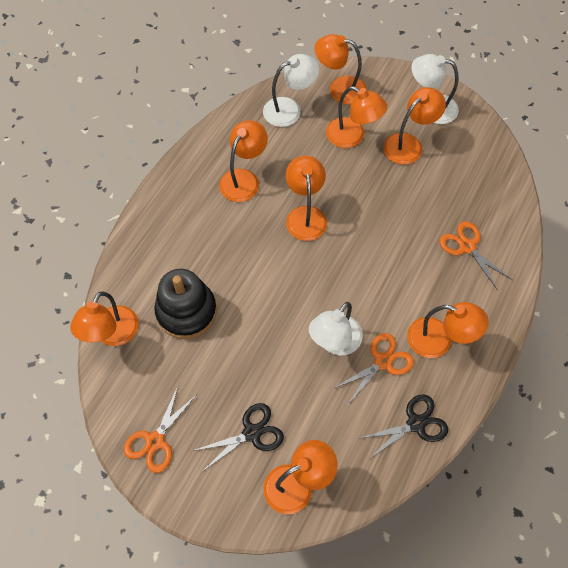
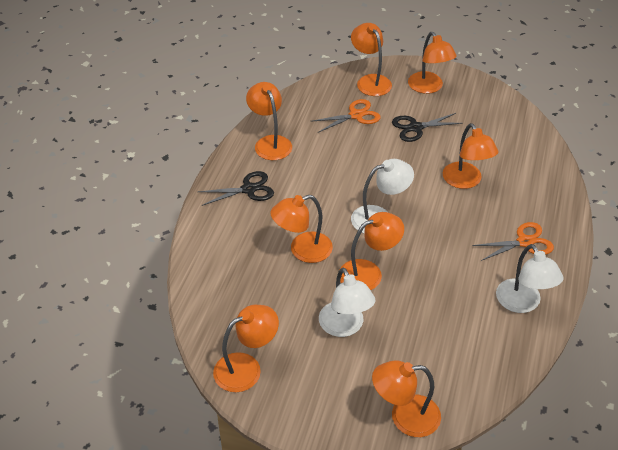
black stacking toy: 1 -> 0
orange scissors: 3 -> 2

